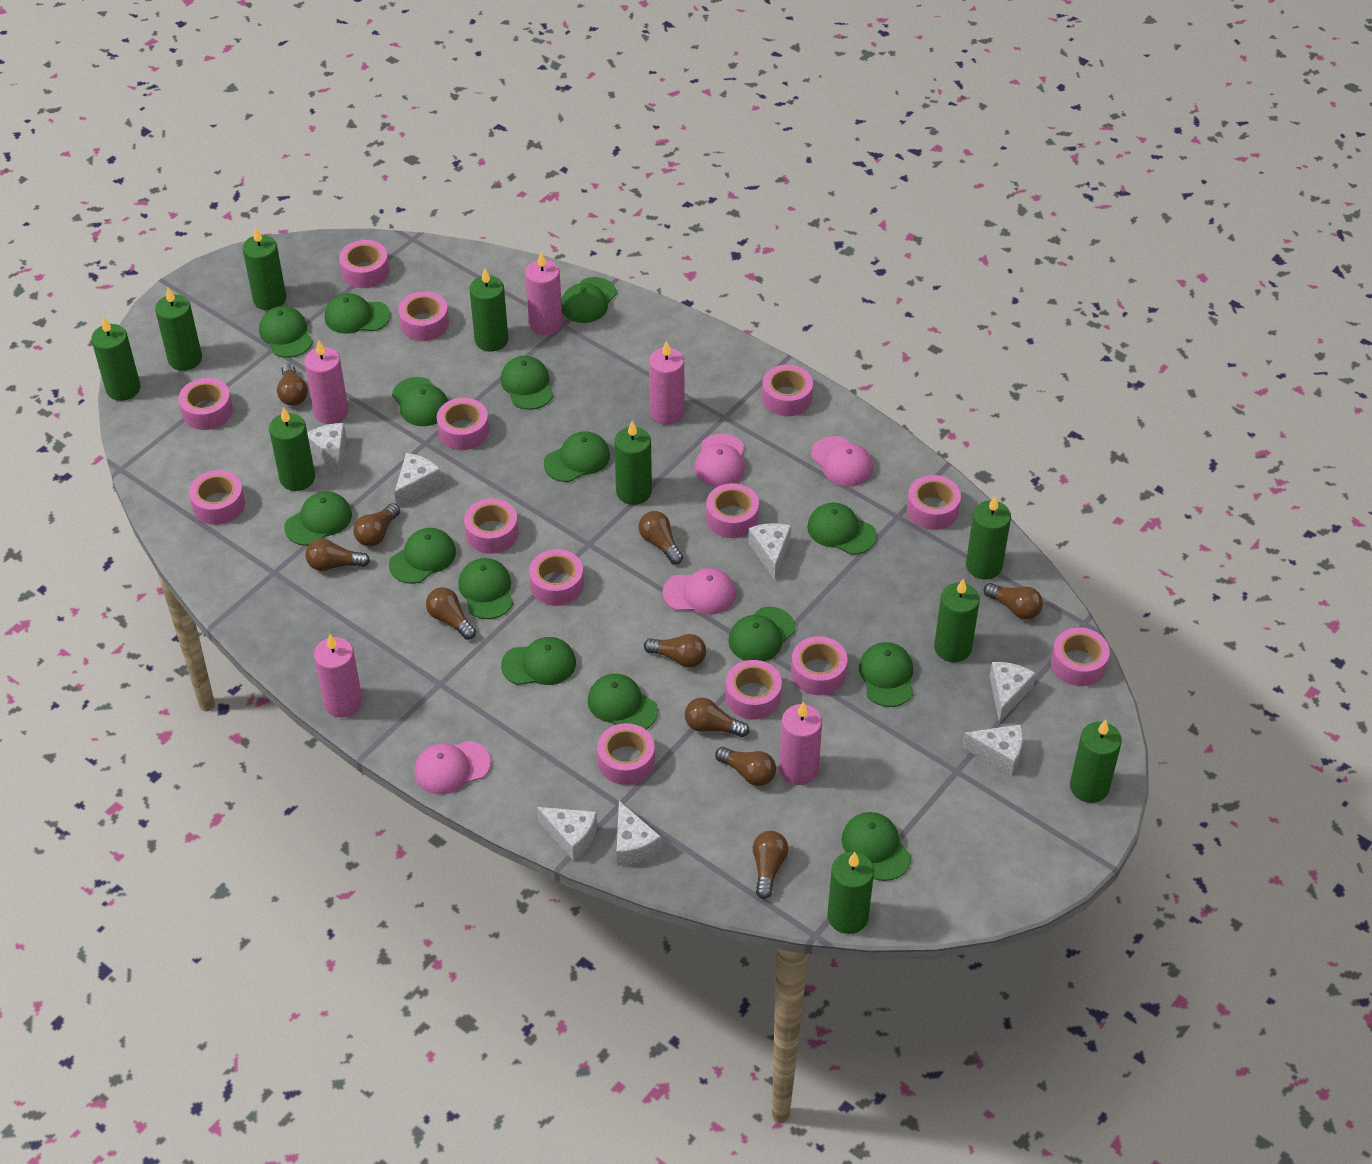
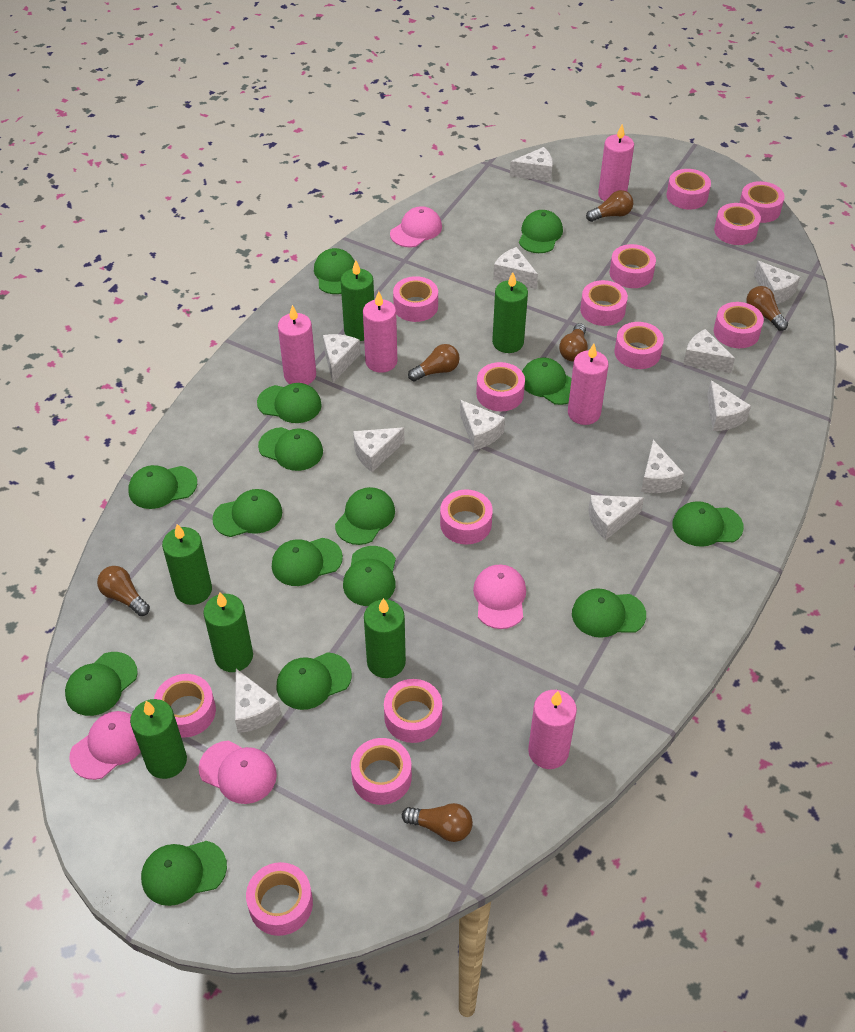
brown light bulb: 10 -> 6
green candle: 10 -> 6
white cheese: 7 -> 11

